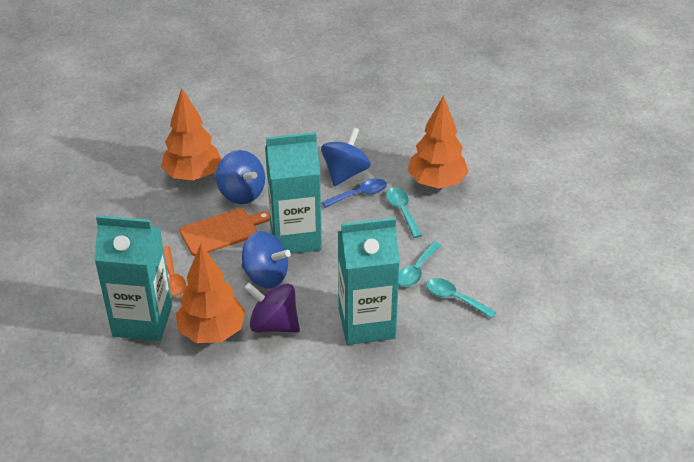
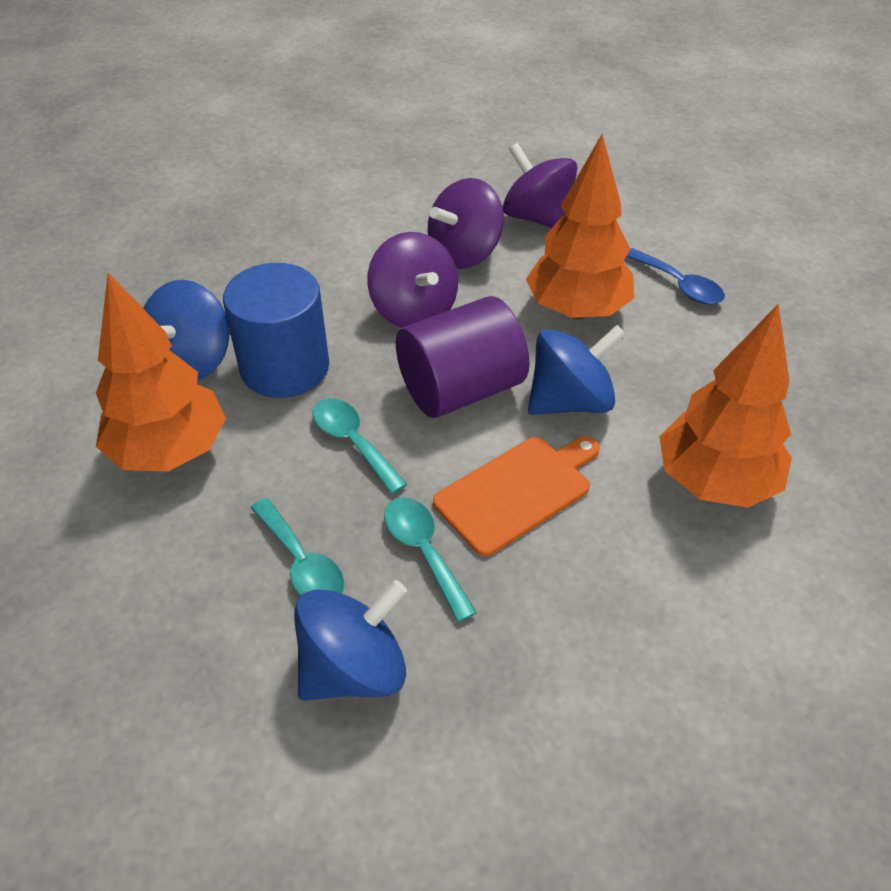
blue cylinder: 0 -> 1
orange spoon: 1 -> 0
purple cylinder: 0 -> 1
purple spinning top: 1 -> 3
turquoise carton: 3 -> 0

